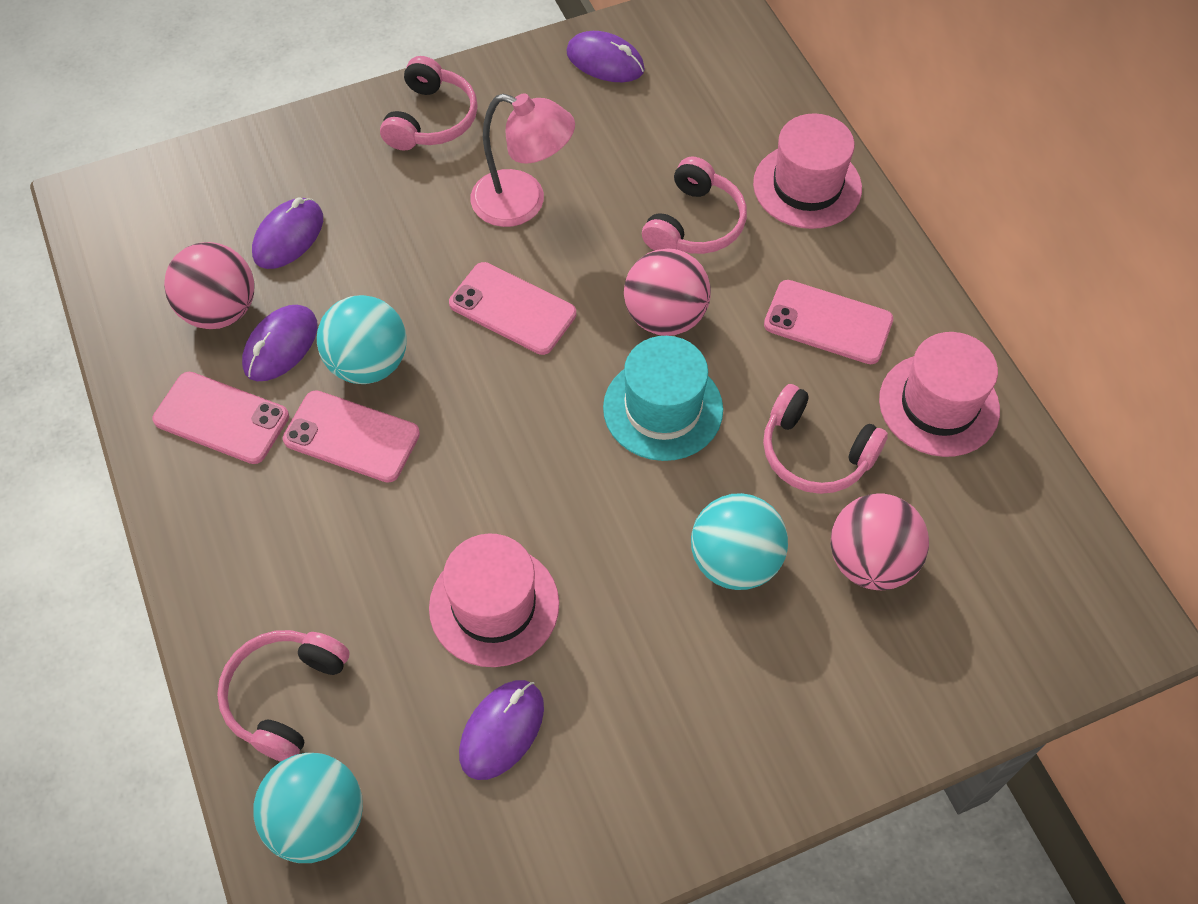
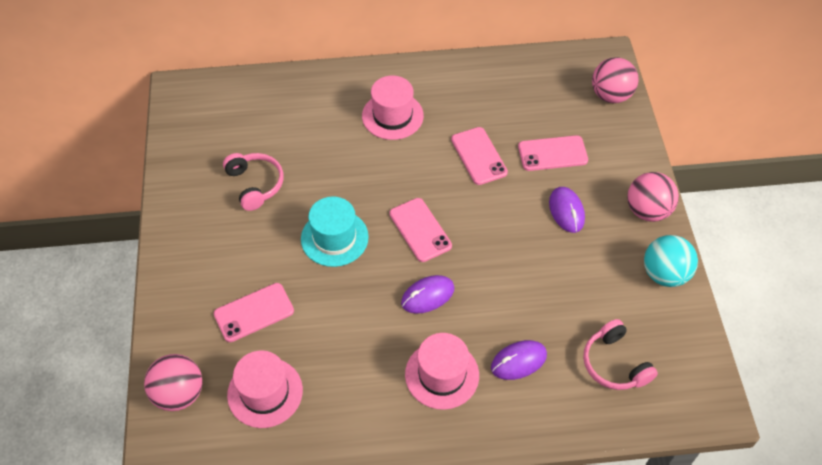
pink headphones: 4 -> 2
pink lamp: 1 -> 0
purple mouse: 4 -> 3
turquoise ball: 3 -> 1

